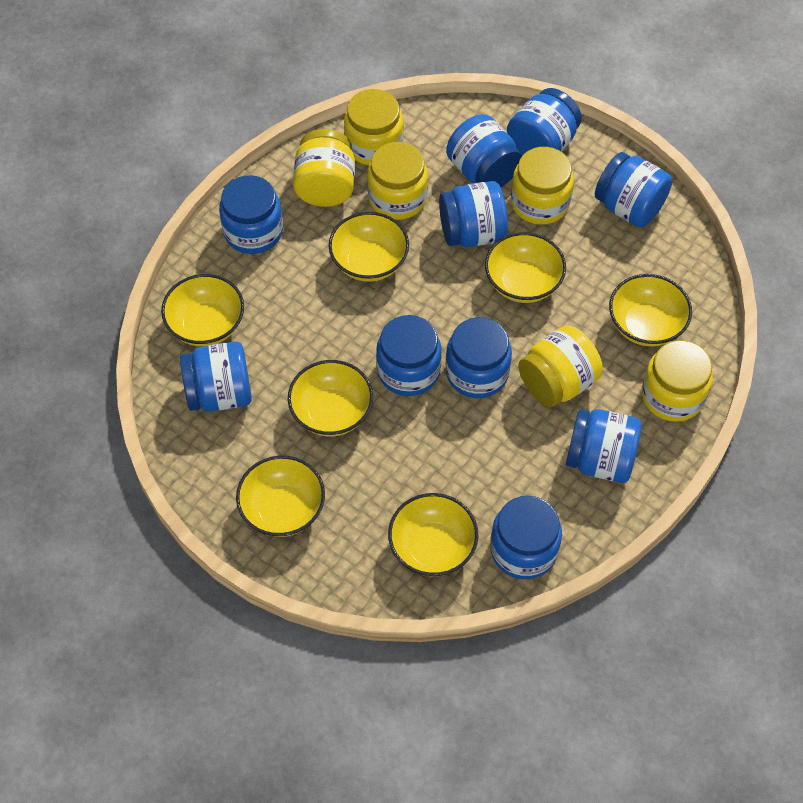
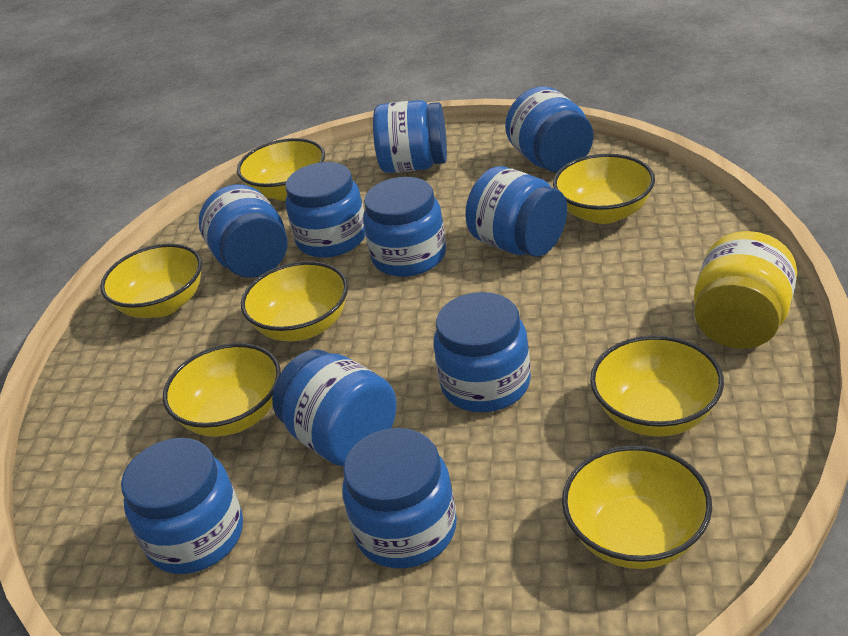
yellow jar: 6 -> 1

